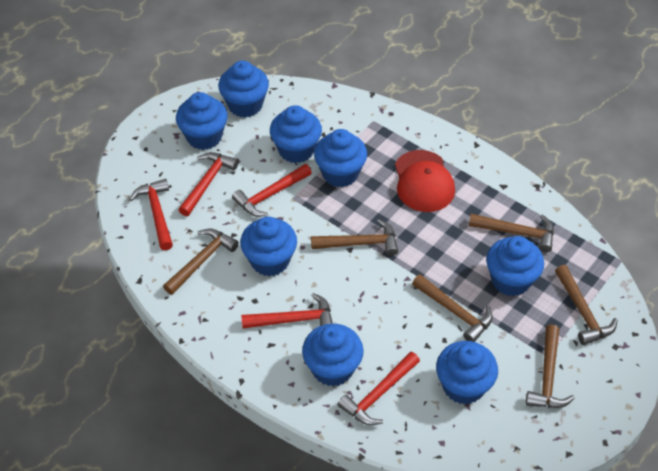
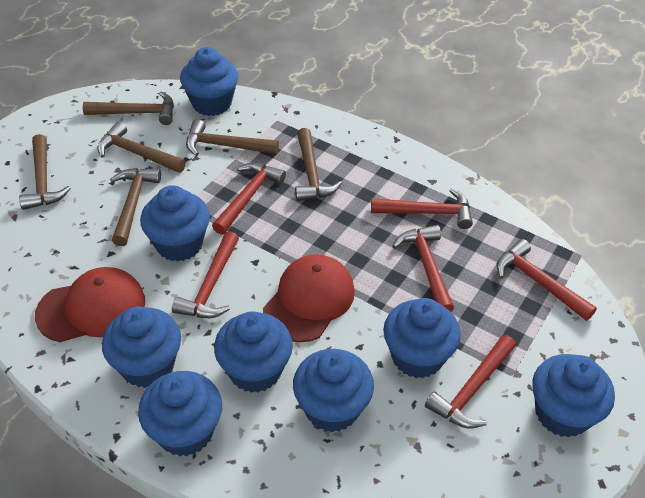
red cap: 1 -> 2
red hammer: 5 -> 6

